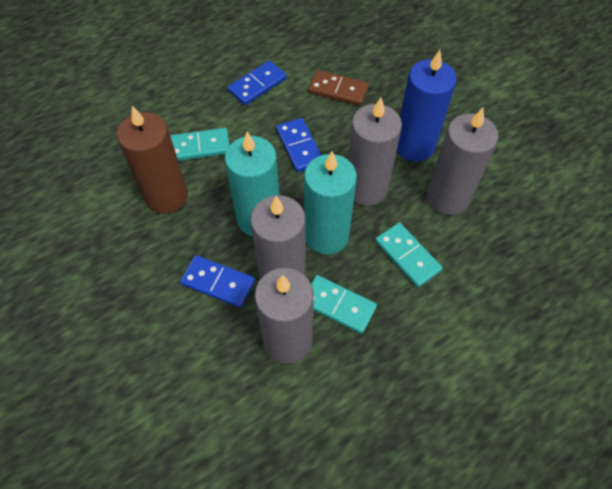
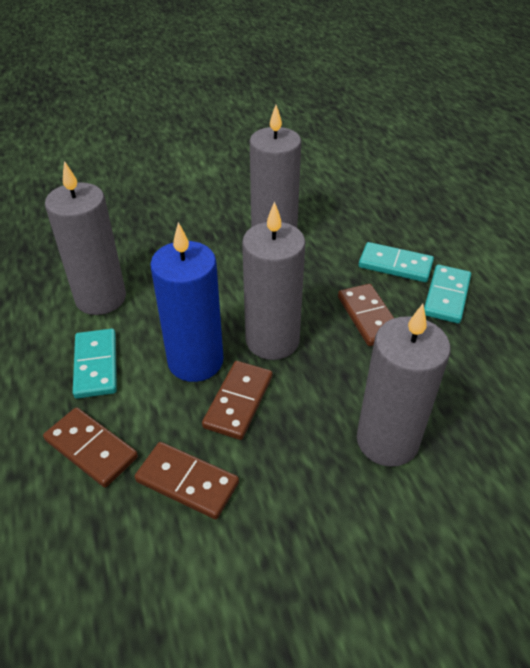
blue domino: 3 -> 0
brown candle: 1 -> 0
brown domino: 1 -> 4
turquoise candle: 2 -> 0

